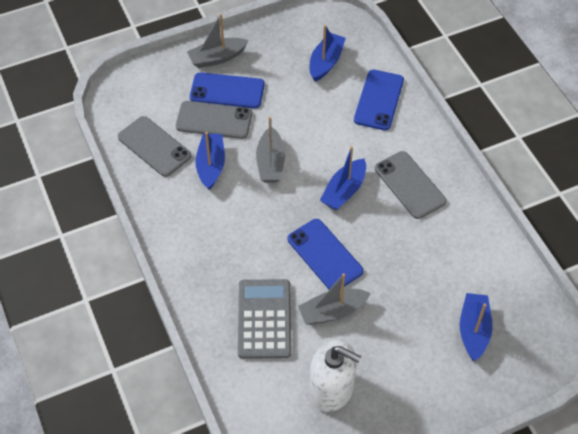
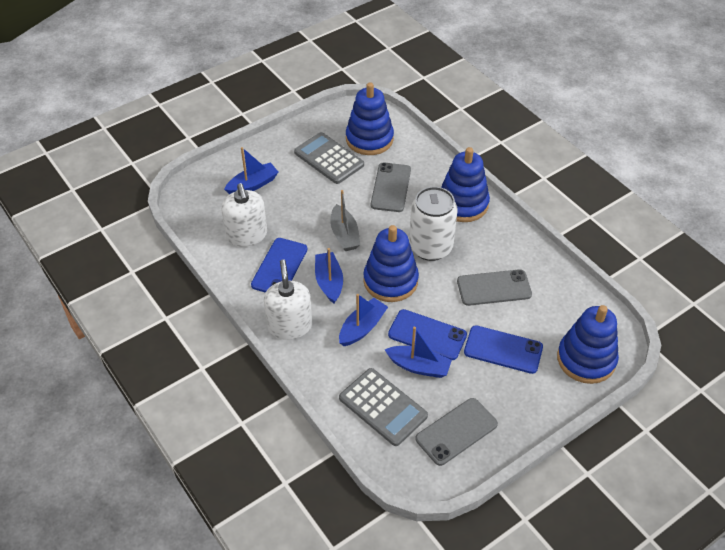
blue stacking toy: 0 -> 4
grey boat: 3 -> 1
grey calculator: 1 -> 2
white can: 0 -> 1
white soap dispenser: 1 -> 2

